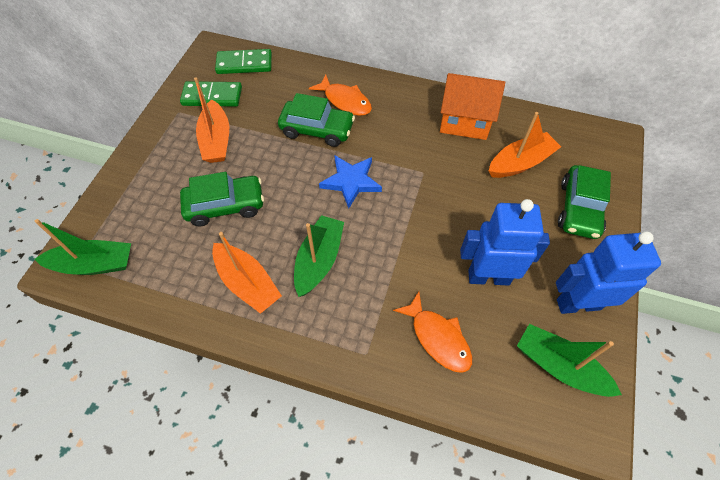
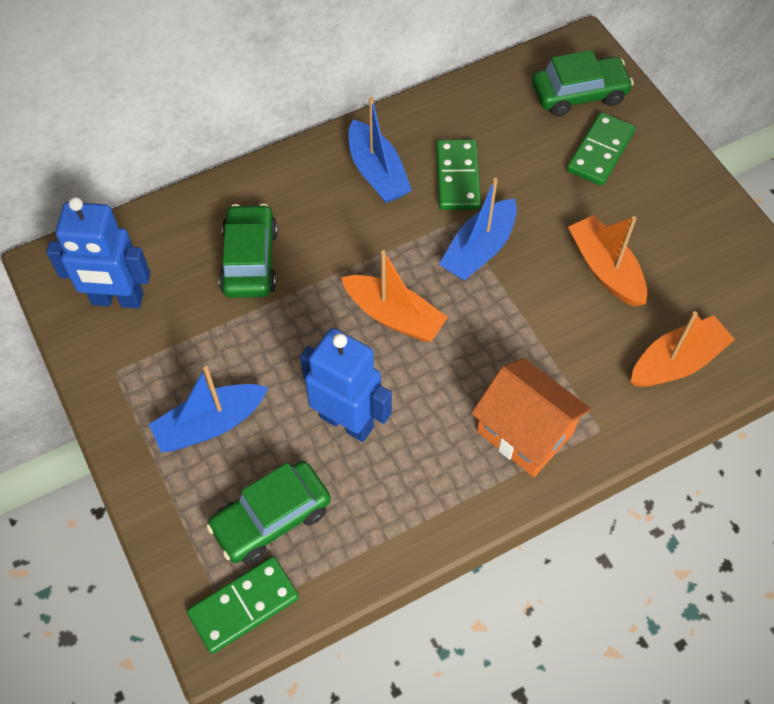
blue boat: 0 -> 3
blue star: 1 -> 0
green boat: 3 -> 0
green domino: 2 -> 3
orange fish: 2 -> 0

